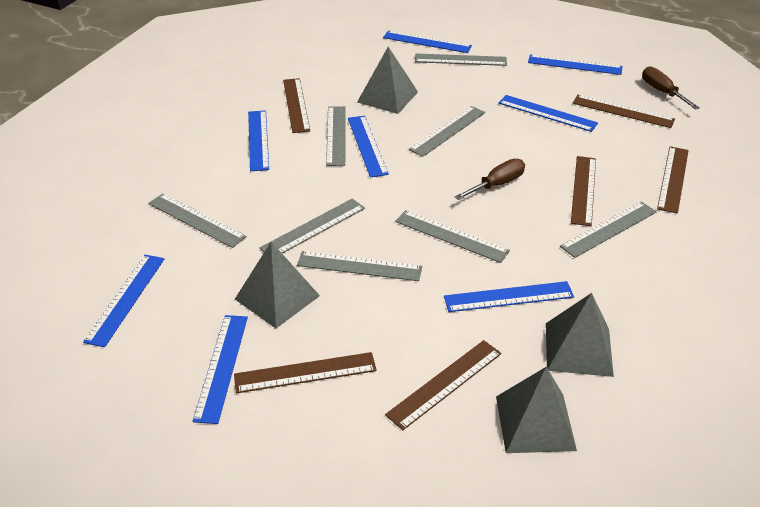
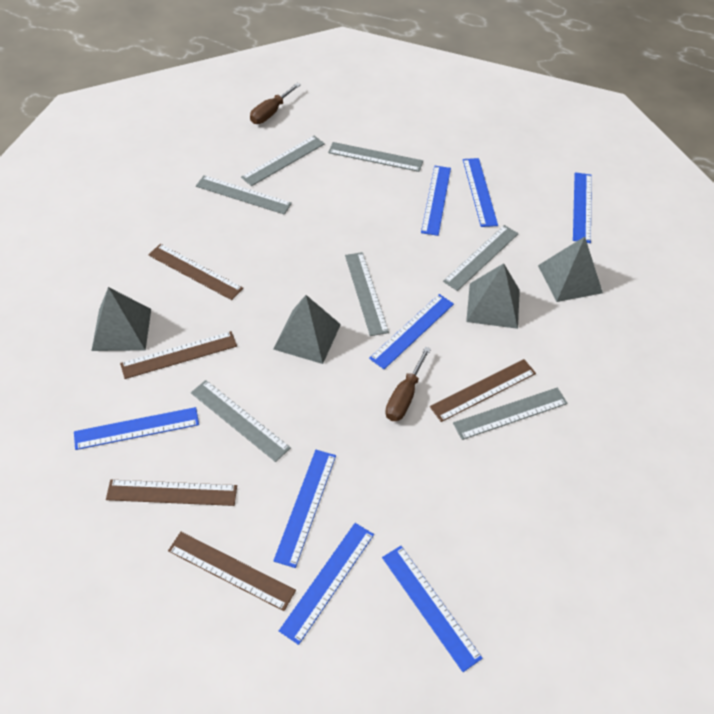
brown ruler: 6 -> 5
grey ruler: 8 -> 7

